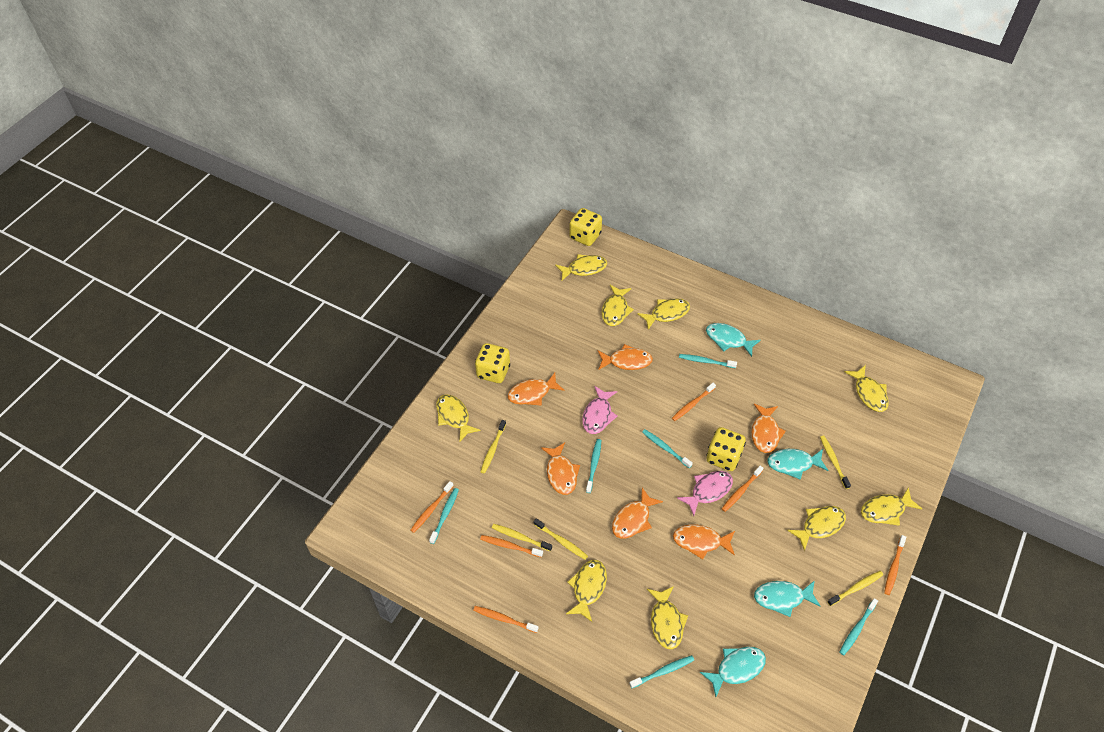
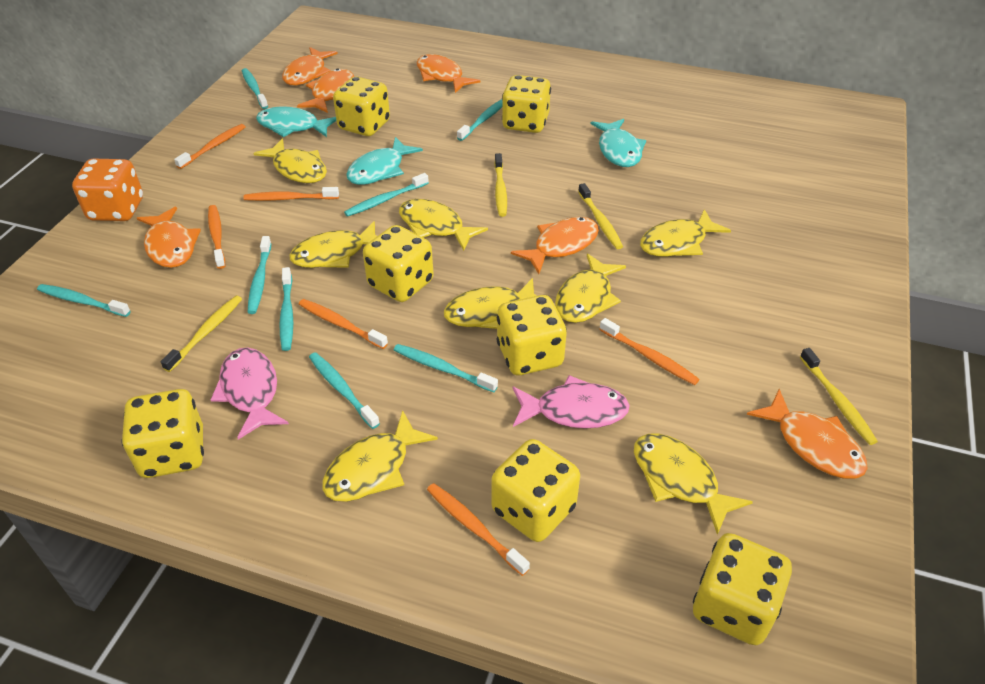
orange dice: 0 -> 1
turquoise fish: 4 -> 3
turquoise toothbrush: 6 -> 8
yellow dice: 3 -> 7
yellow fish: 9 -> 8
yellow toothbrush: 5 -> 4

